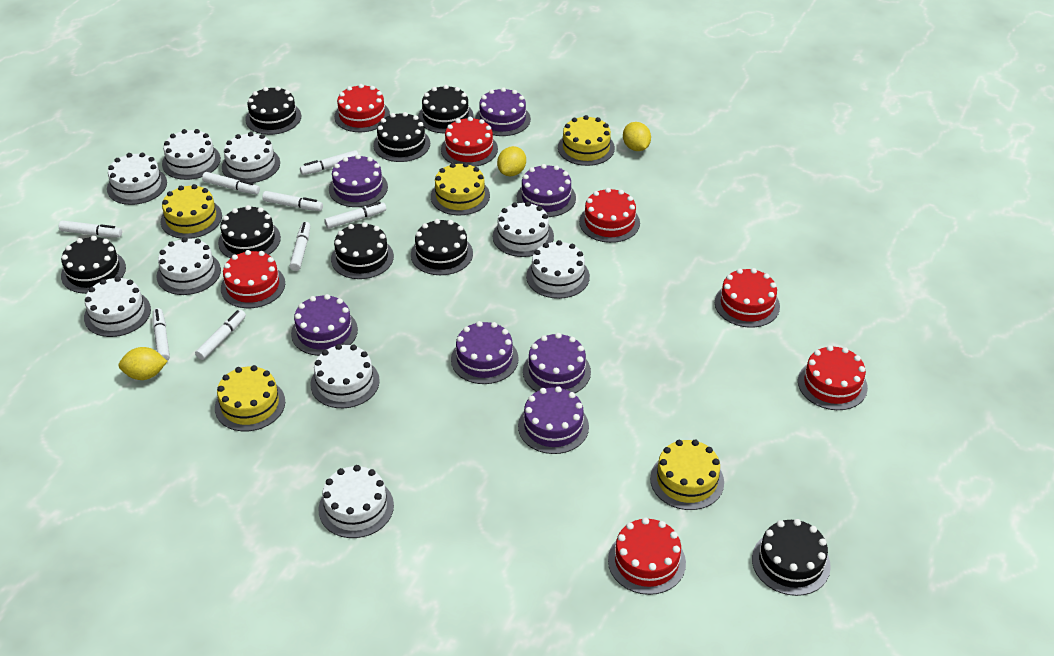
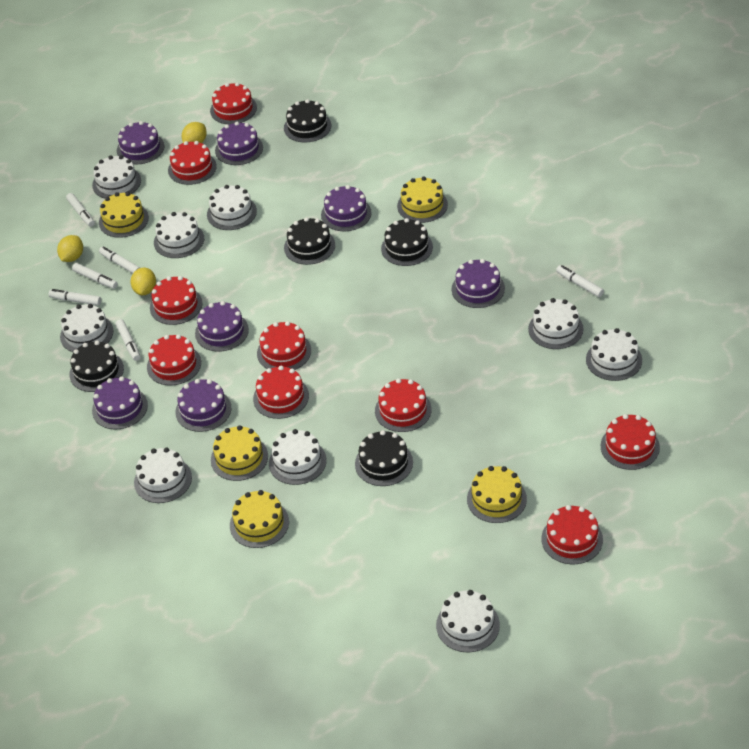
black cake: 8 -> 5
red cake: 7 -> 9
white marker: 8 -> 6

